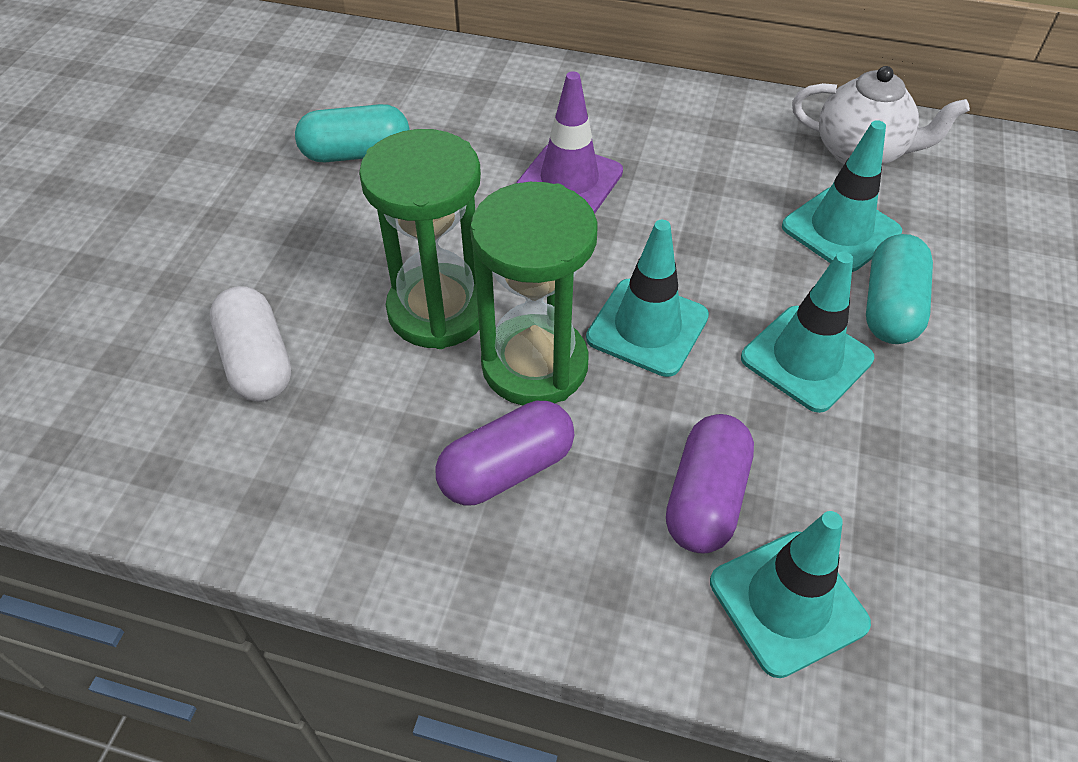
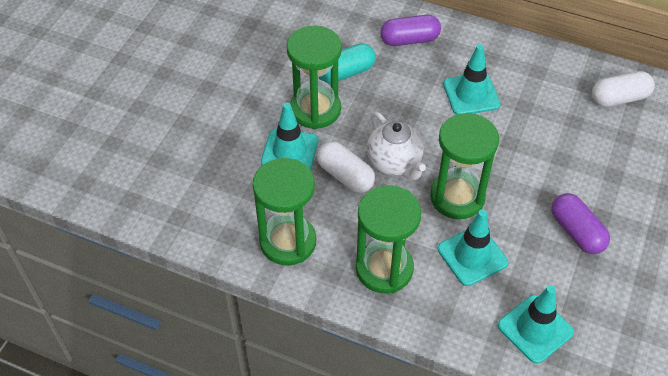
green hourglass: 2 -> 4
purple traffic cone: 1 -> 0
turquoise capsule: 2 -> 1
white capsule: 1 -> 2

